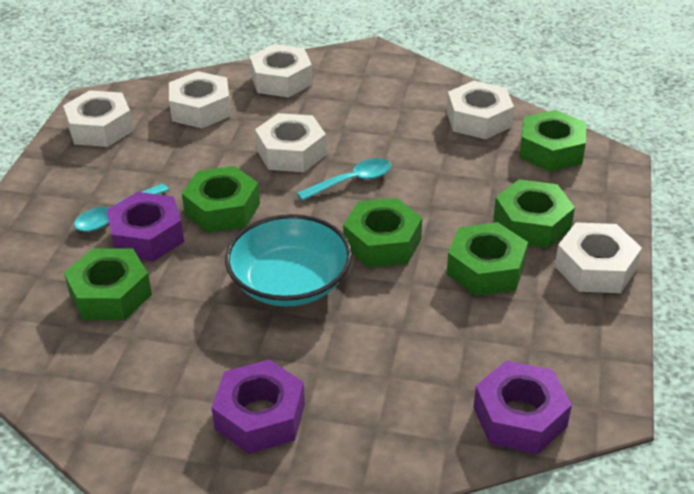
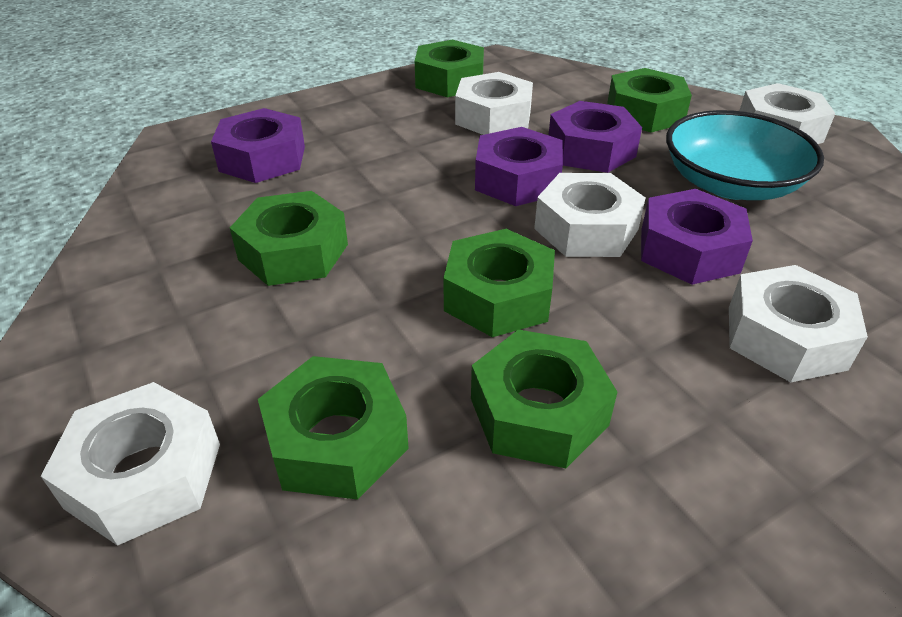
purple nut: 3 -> 4
turquoise spoon: 2 -> 0
white nut: 6 -> 5

